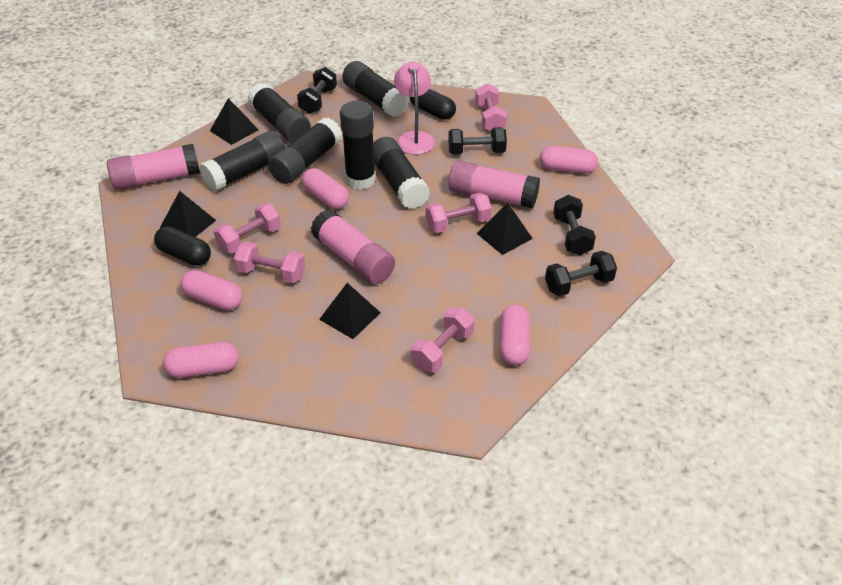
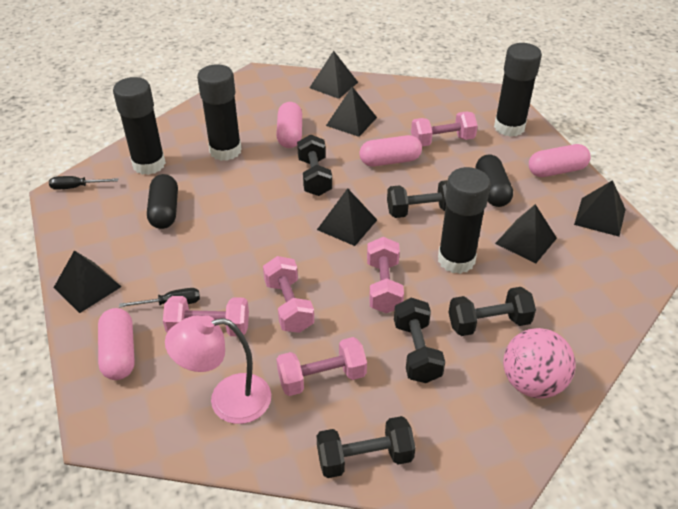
black dumbbell: 4 -> 5
black glue stick: 6 -> 4
black pyramid: 4 -> 6
black screwdriver: 0 -> 2
pink ball: 0 -> 1
pink capsule: 5 -> 4
pink glue stick: 3 -> 0

